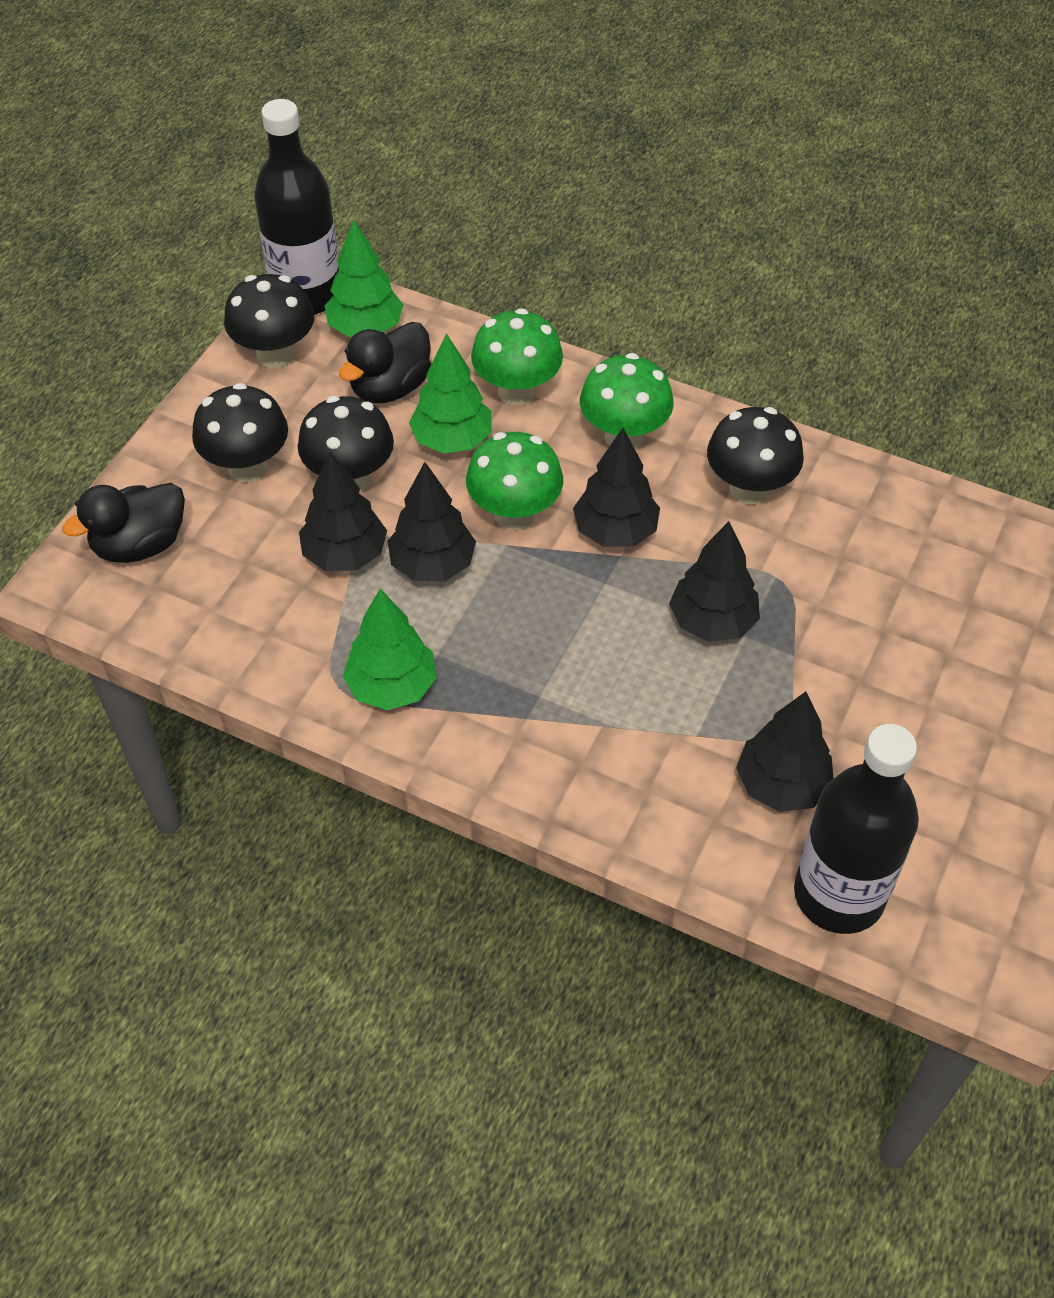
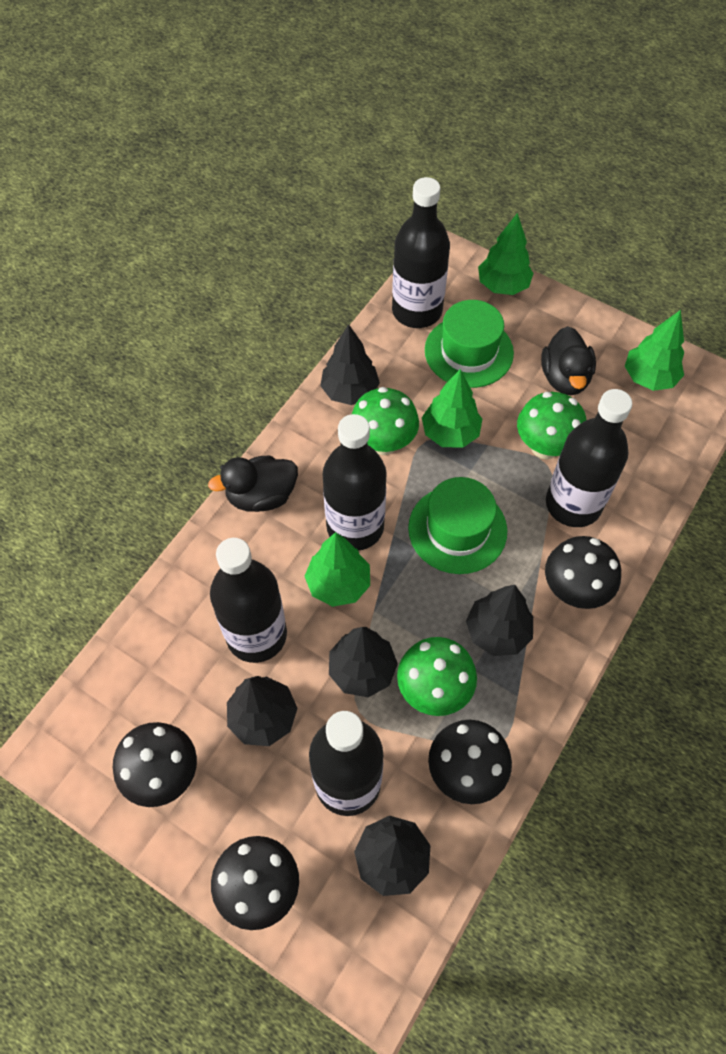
black bottle: 2 -> 5
green hat: 0 -> 2
green tree: 3 -> 4

